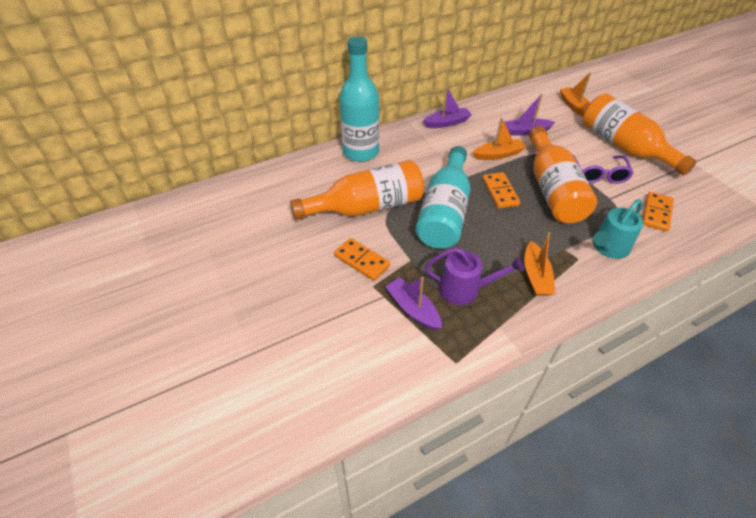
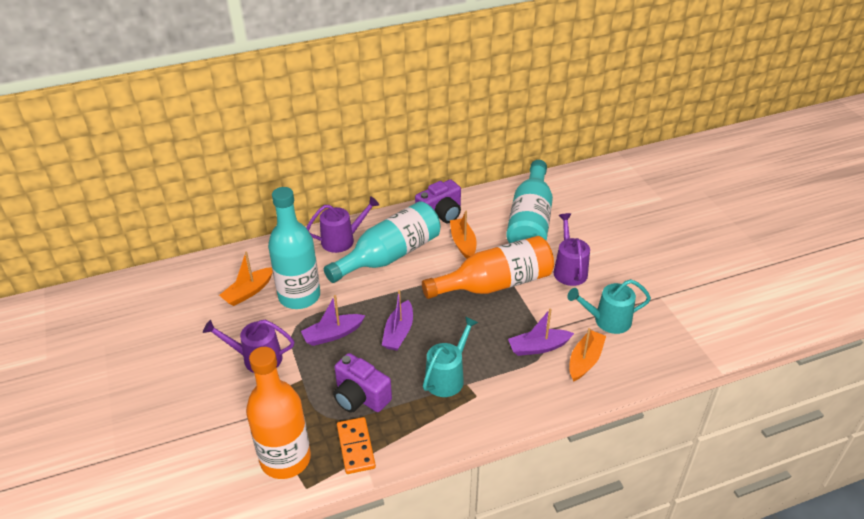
orange bottle: 3 -> 2
orange domino: 3 -> 1
purple camera: 0 -> 2
purple glasses: 1 -> 0
purple watering can: 1 -> 3
turquoise bottle: 2 -> 3
turquoise watering can: 1 -> 2

